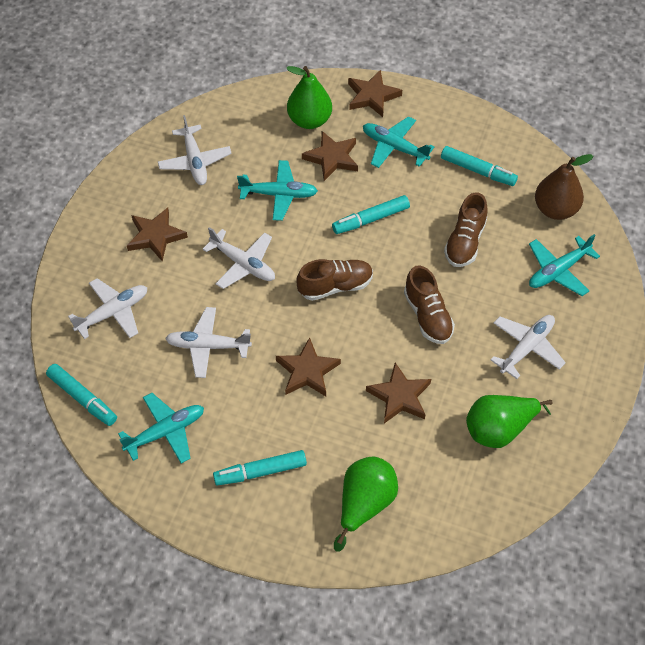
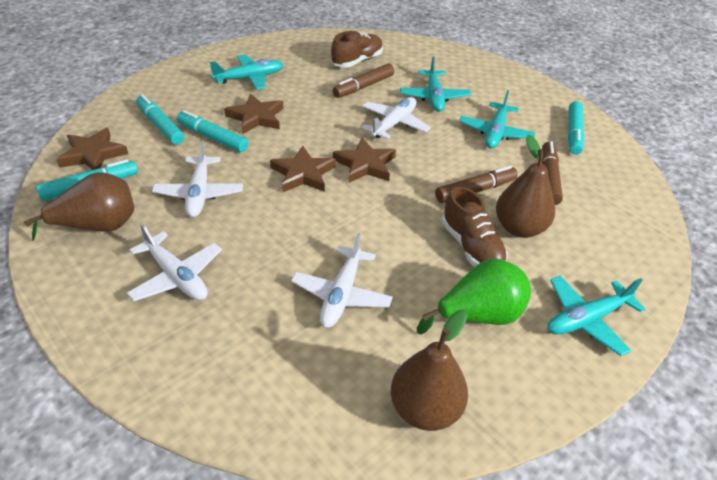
brown marker: 0 -> 3
brown pear: 1 -> 3
brown shoe: 3 -> 2
brown star: 5 -> 4
green pear: 3 -> 1
white plane: 5 -> 4

